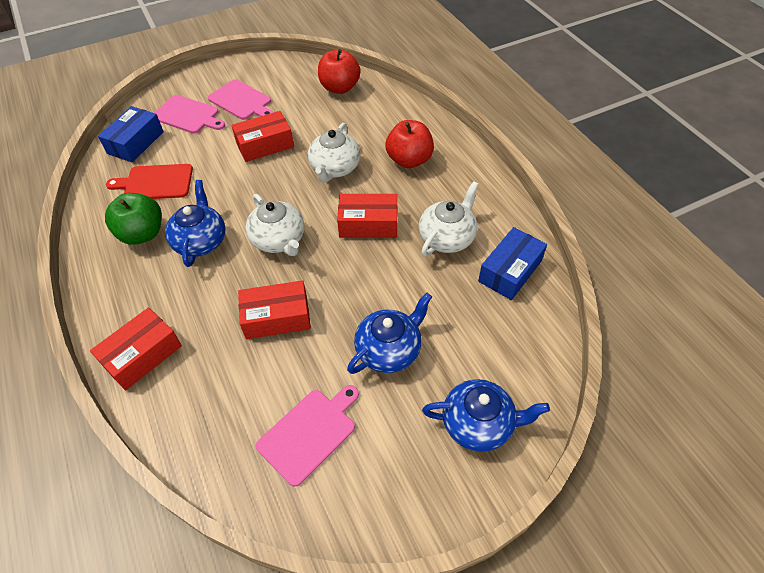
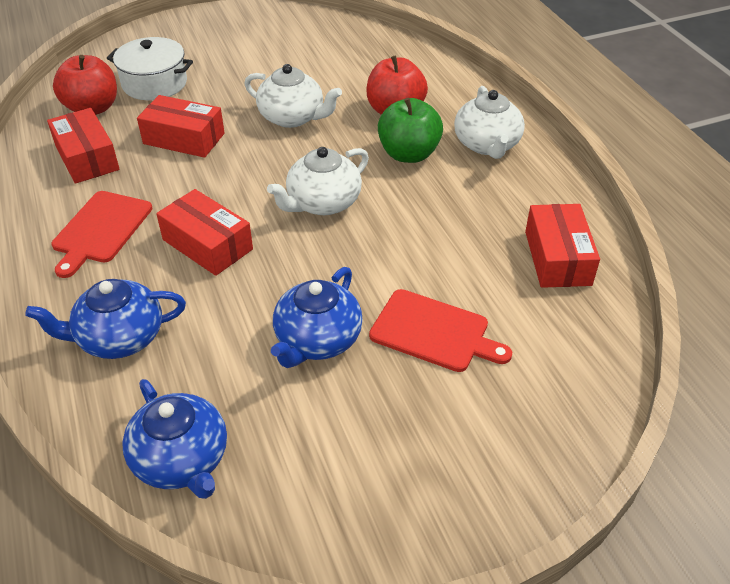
blue box: 2 -> 0
pink cutting board: 3 -> 0
red cutting board: 1 -> 2
white pot: 0 -> 1

